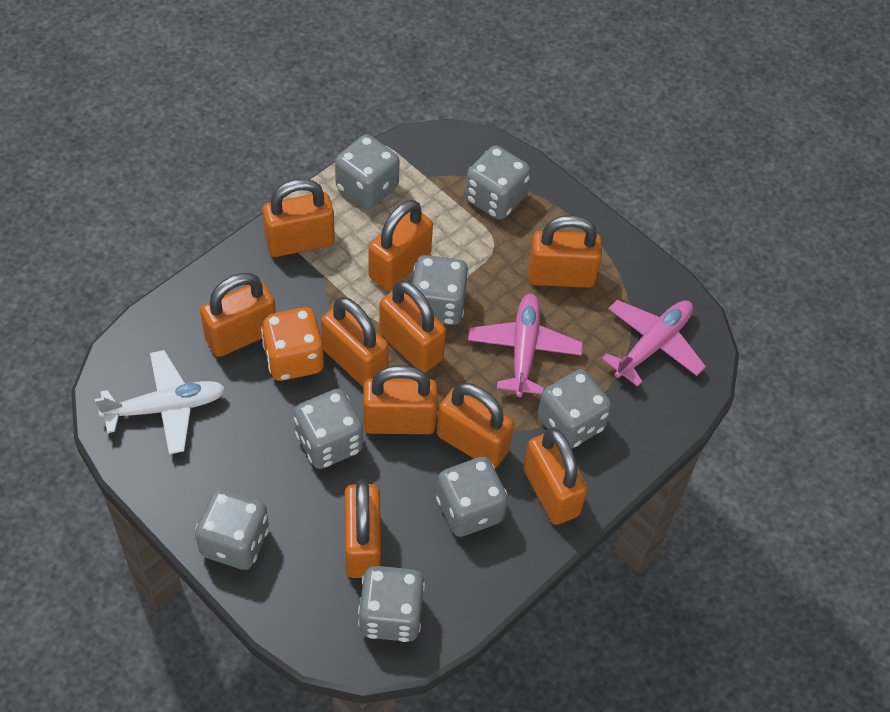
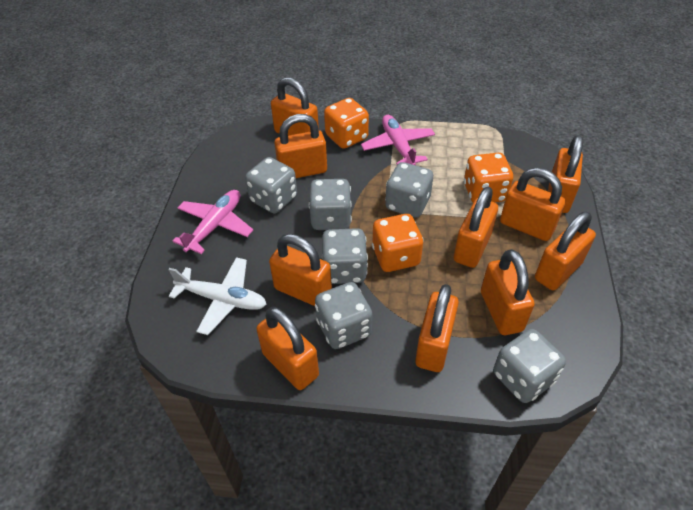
grey dice: 8 -> 6
orange dice: 1 -> 3

